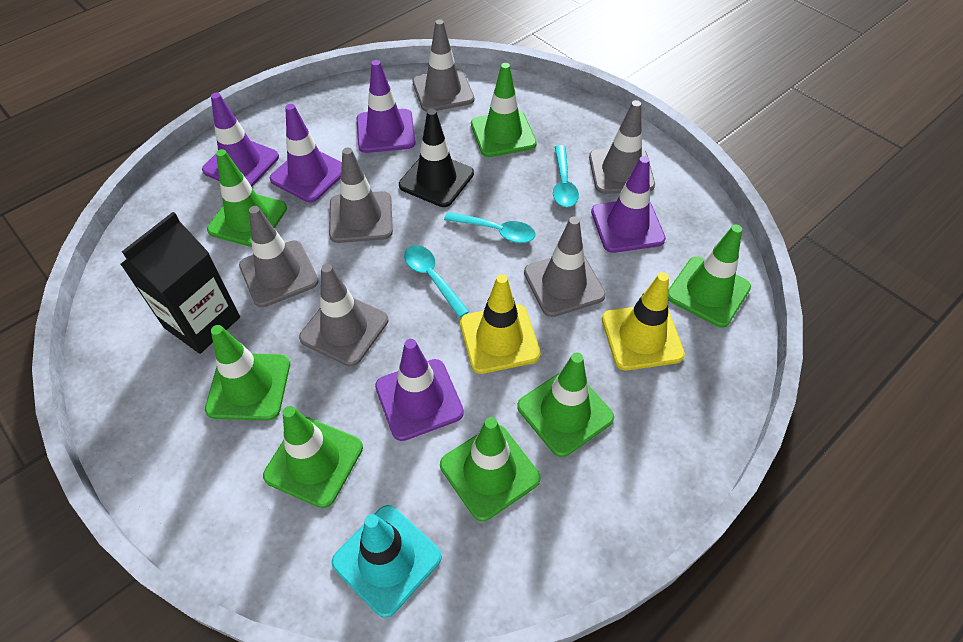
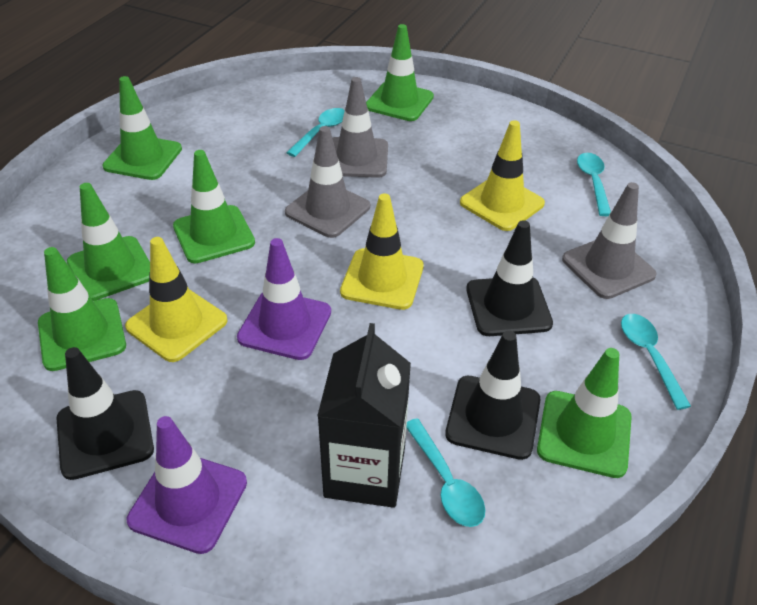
black traffic cone: 1 -> 3
green traffic cone: 7 -> 6
grey traffic cone: 6 -> 3
purple traffic cone: 5 -> 2
turquoise spoon: 3 -> 4
turquoise traffic cone: 1 -> 0
yellow traffic cone: 2 -> 3

